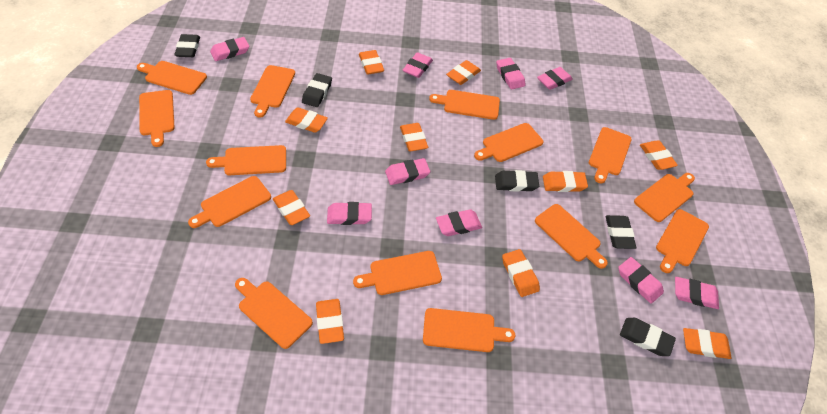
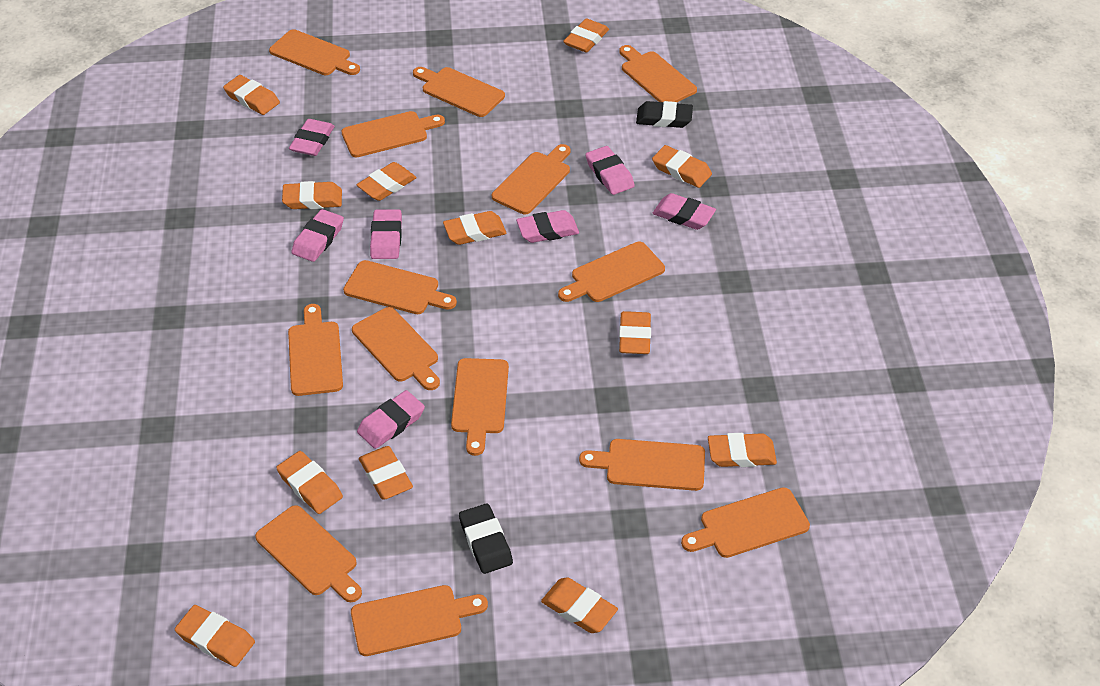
black eraser: 5 -> 2
orange eraser: 10 -> 12
pink eraser: 9 -> 7

